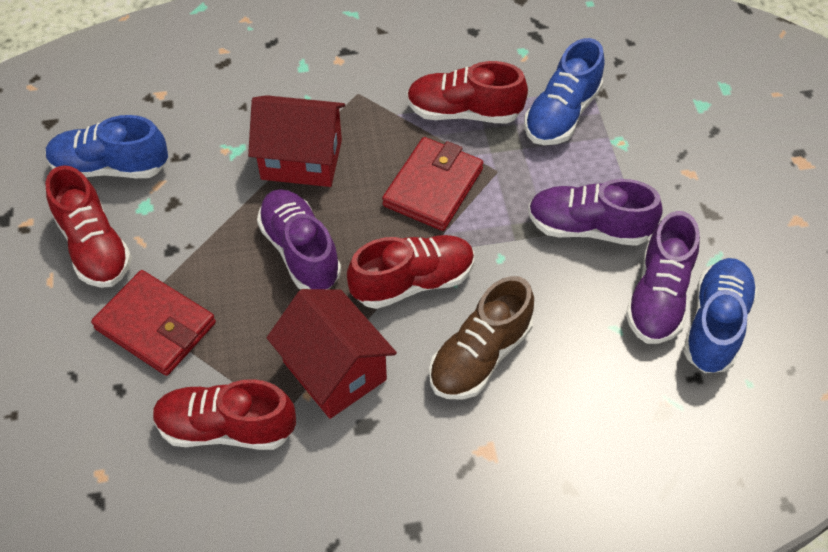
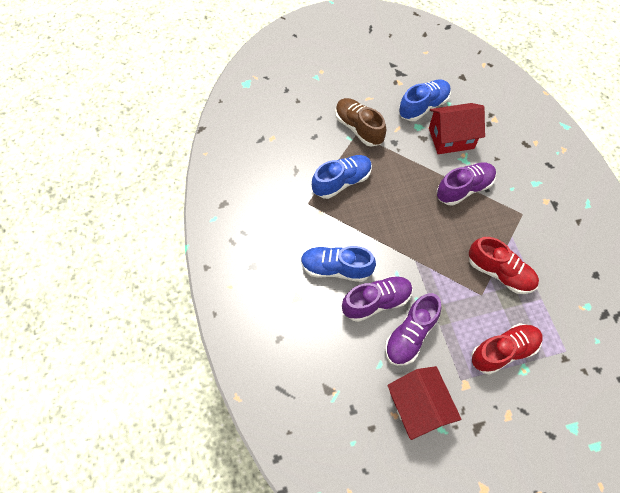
red shoe: 4 -> 2
red wallet: 2 -> 0

